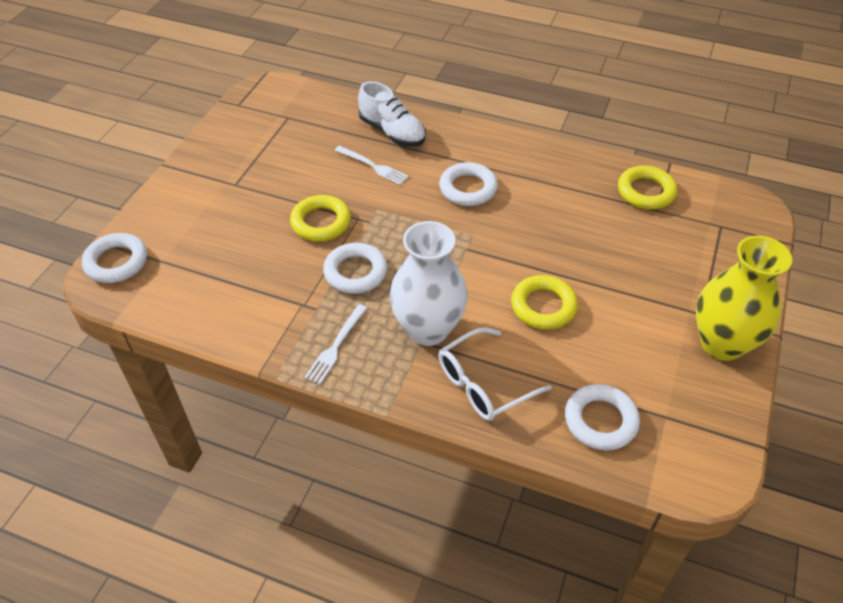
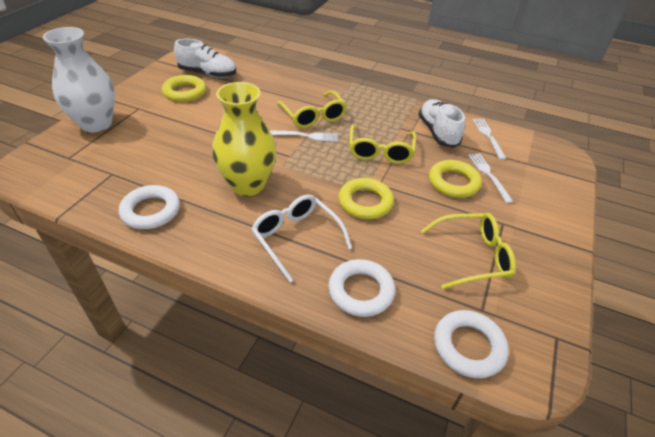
white fork: 2 -> 3
white ring: 4 -> 3
white shoe: 1 -> 2
yellow glasses: 0 -> 3

